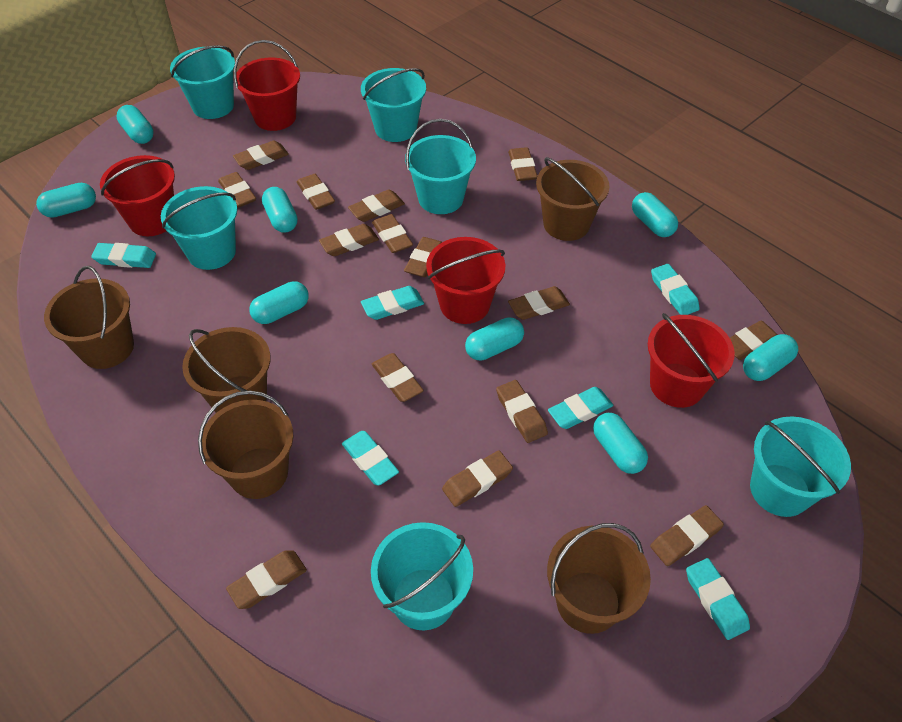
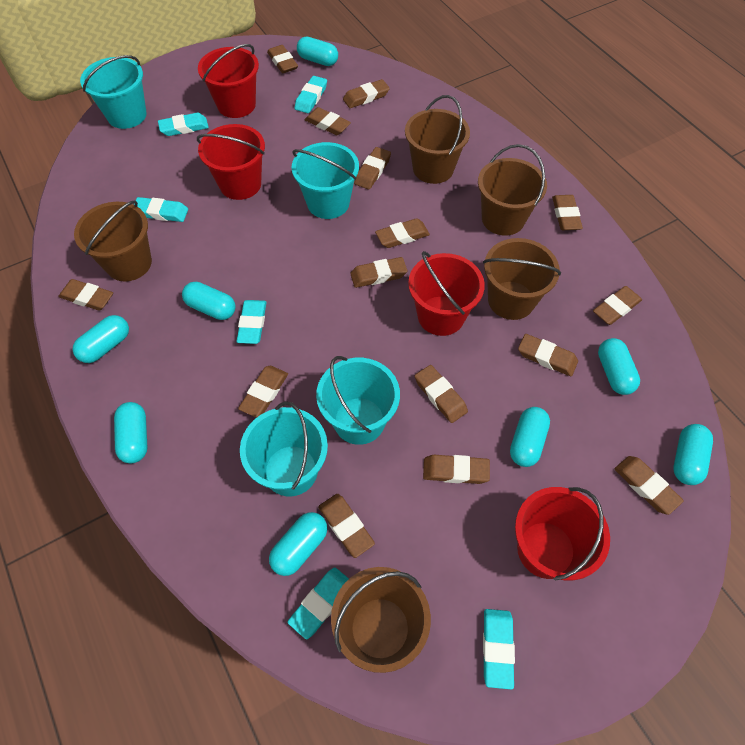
turquoise bucket: 6 -> 4

